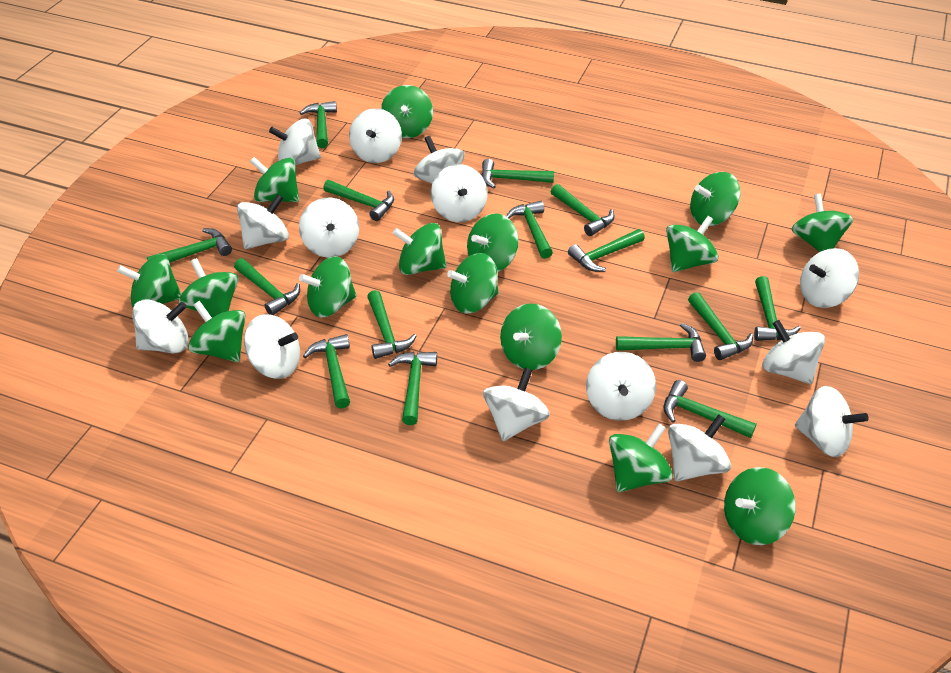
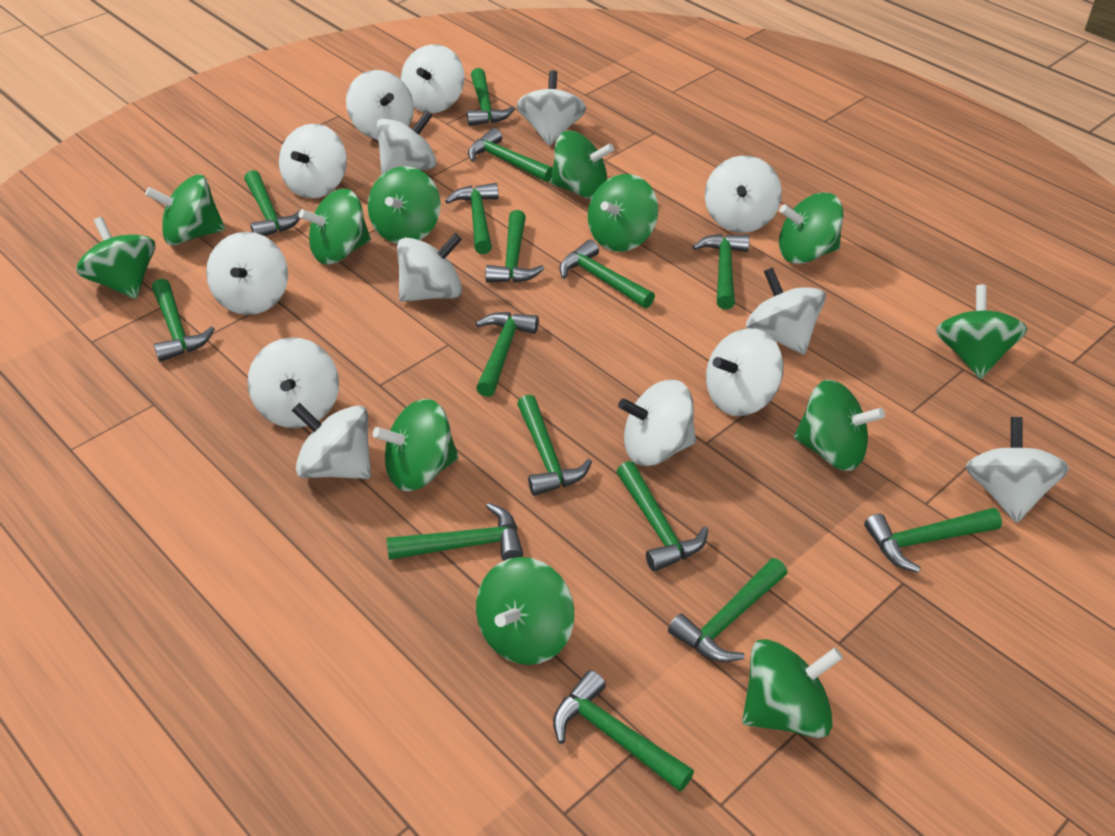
green spinning top: 15 -> 12

